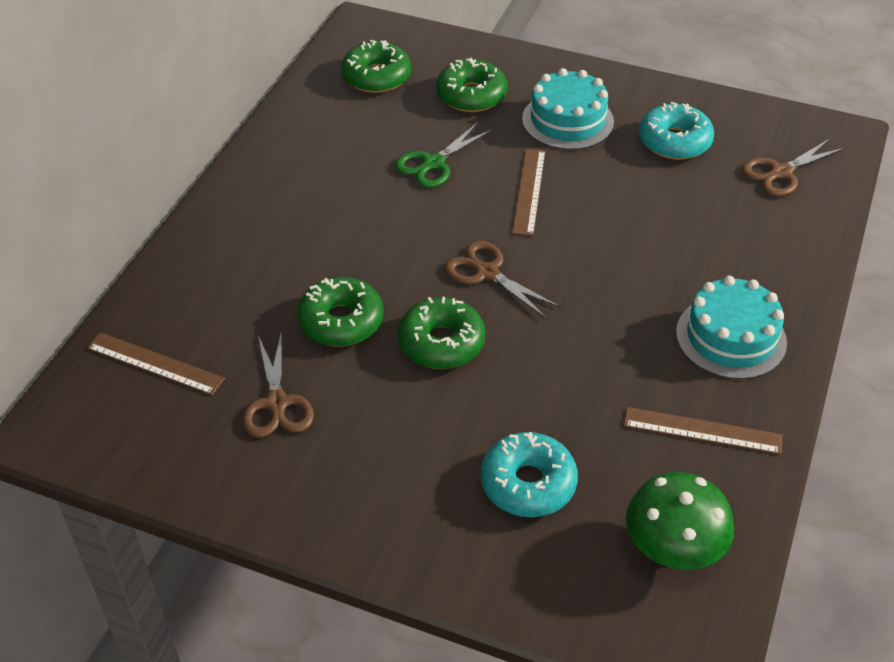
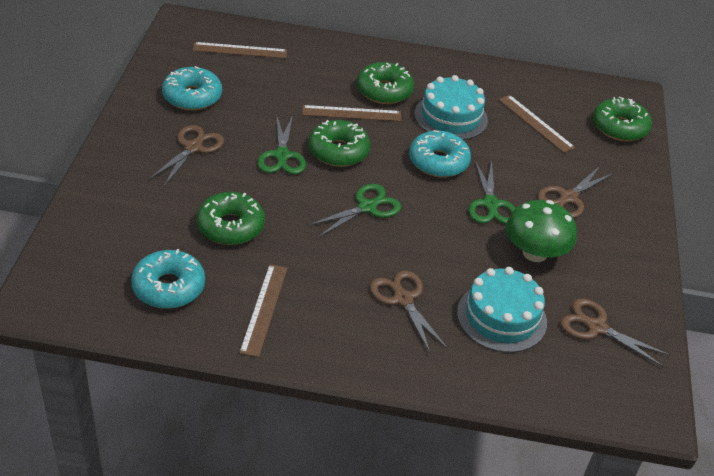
brown ruler: 3 -> 4
brown scissors: 3 -> 4
green scissors: 1 -> 3
turquoise donut: 2 -> 3

